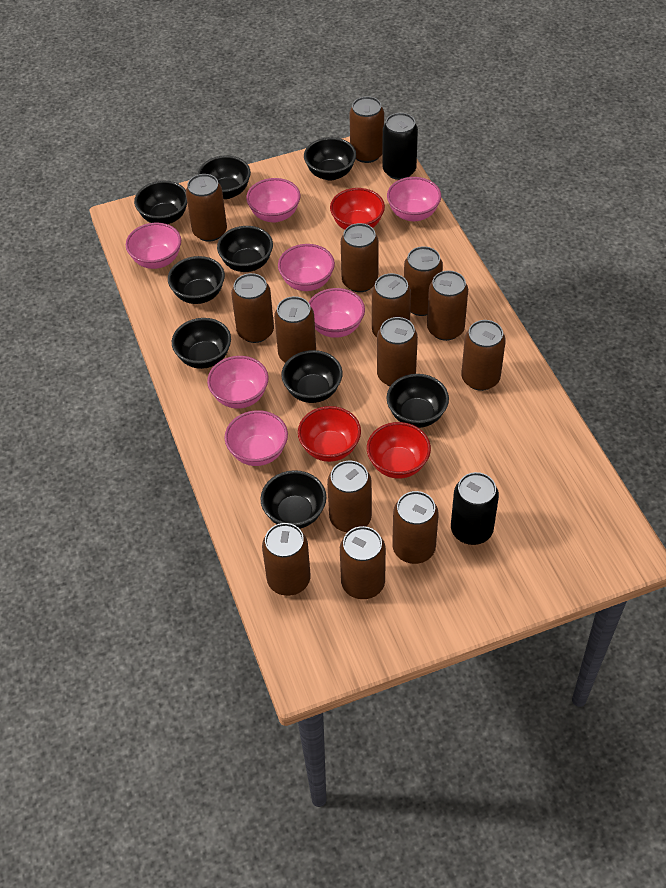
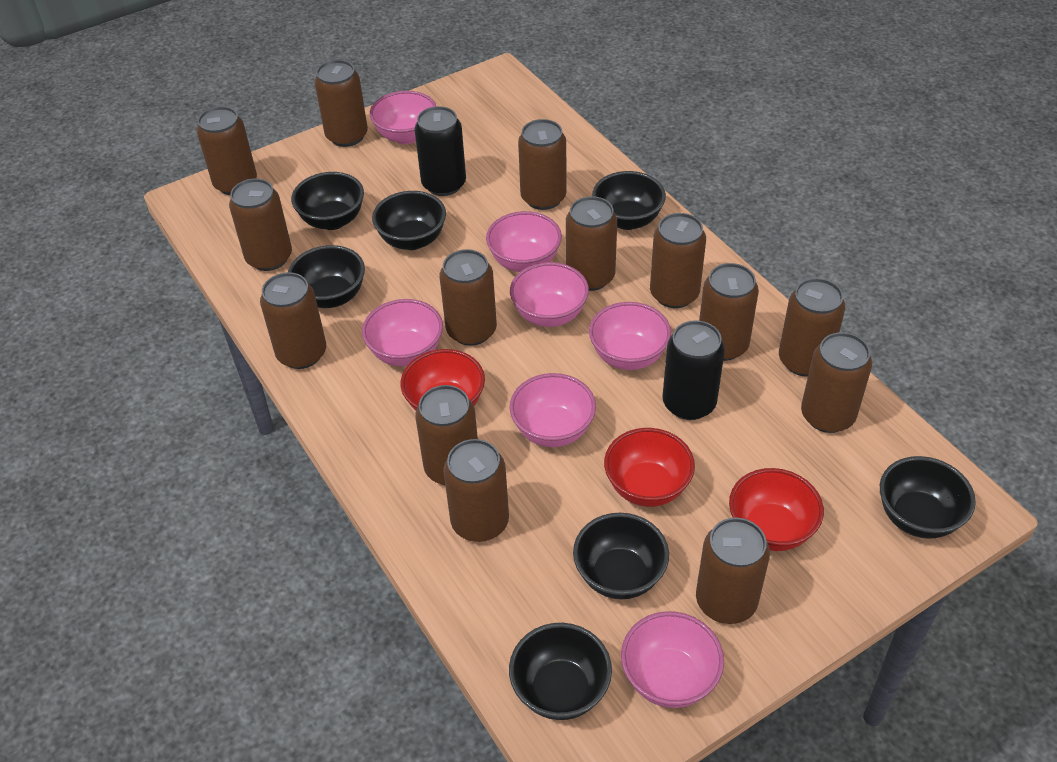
black bowl: 9 -> 7

